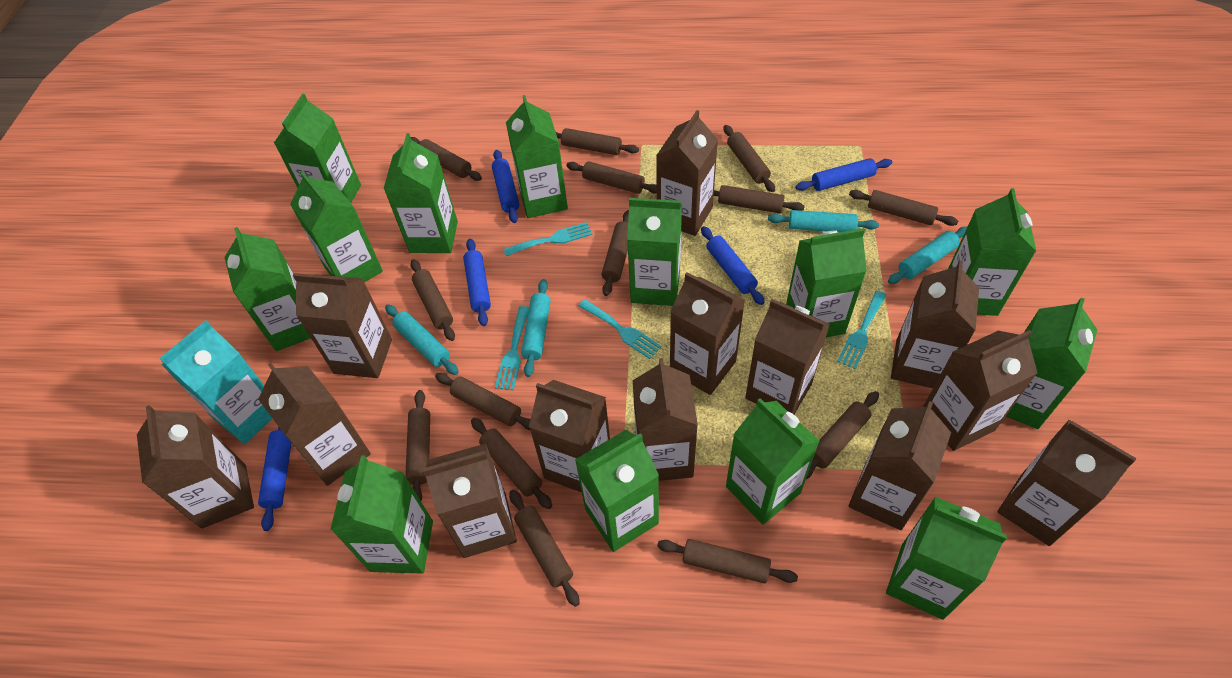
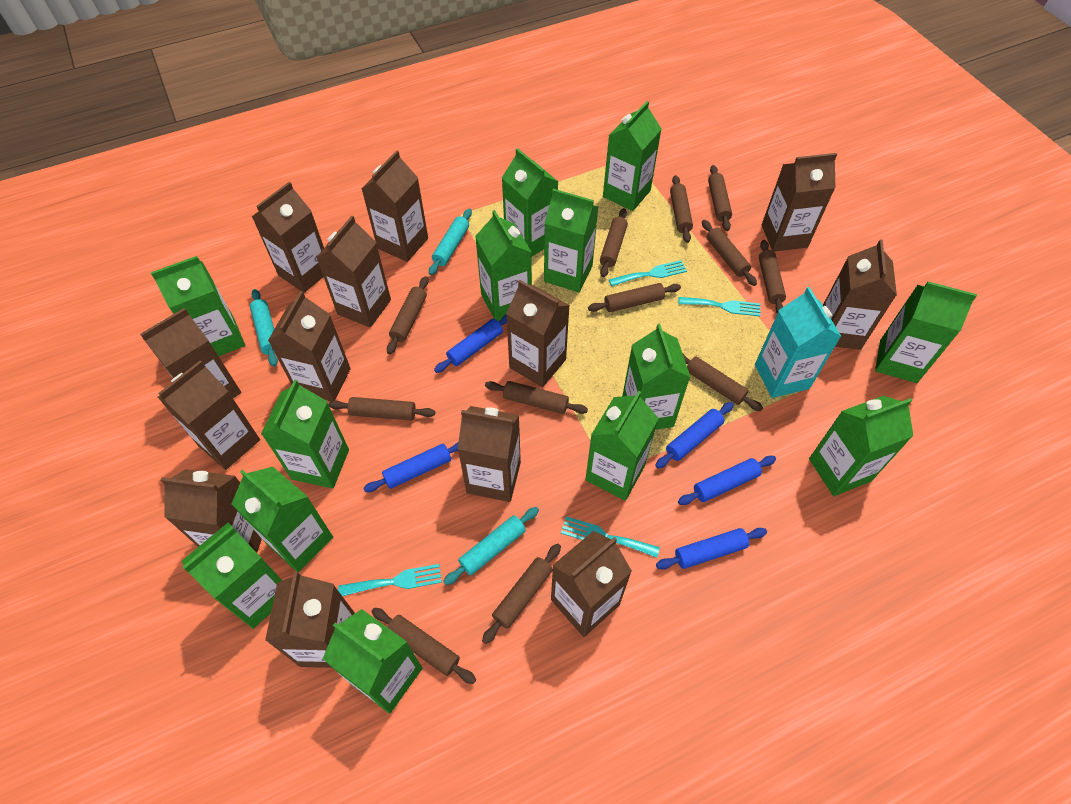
brown rolling pin: 14 -> 12
turquoise rolling pin: 4 -> 3

